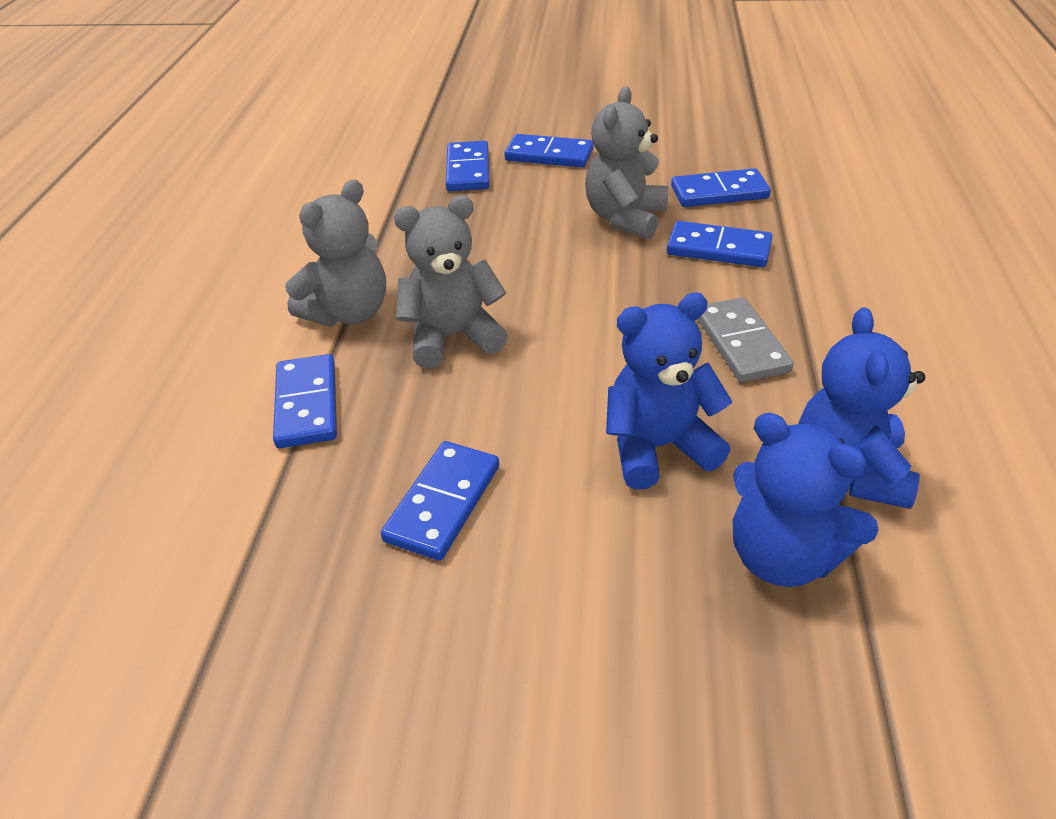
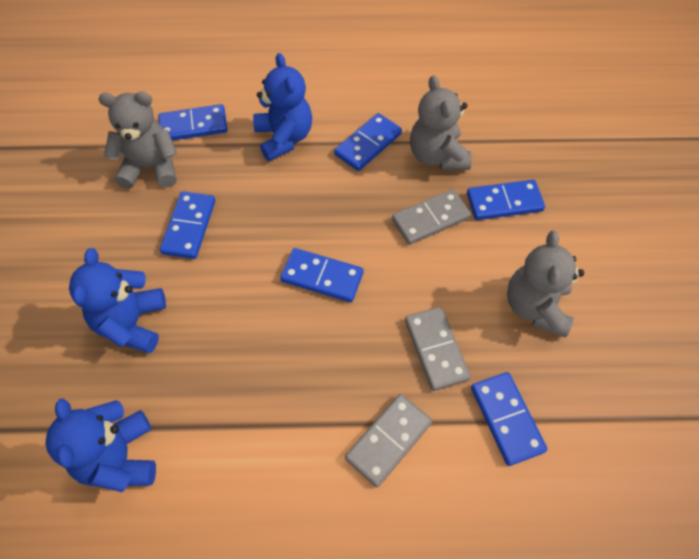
grey domino: 1 -> 3

